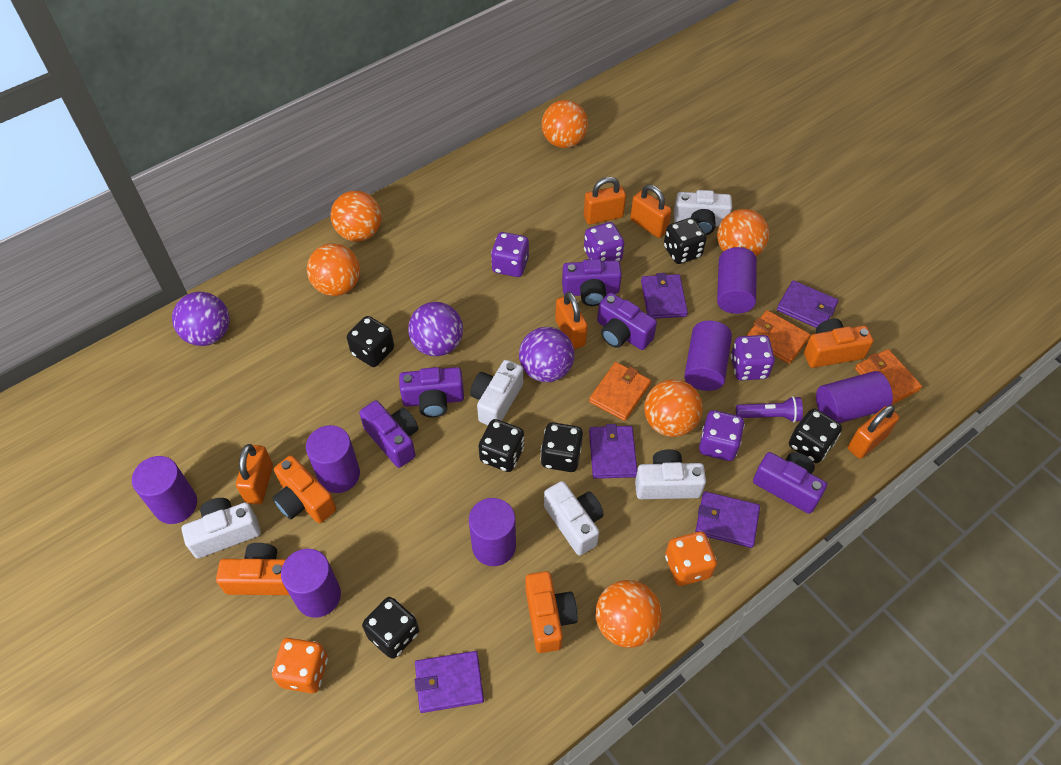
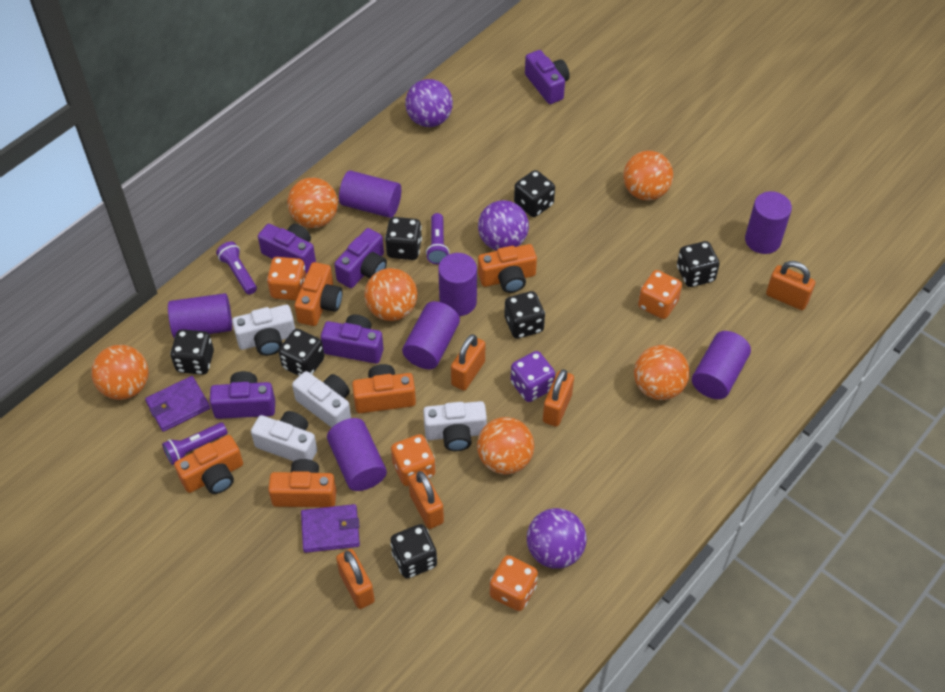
black dice: 6 -> 7
orange camera: 4 -> 5
orange dice: 2 -> 4
orange wallet: 3 -> 0
purple dice: 4 -> 1
purple flashlight: 1 -> 3
purple wallet: 5 -> 2
white camera: 5 -> 4

